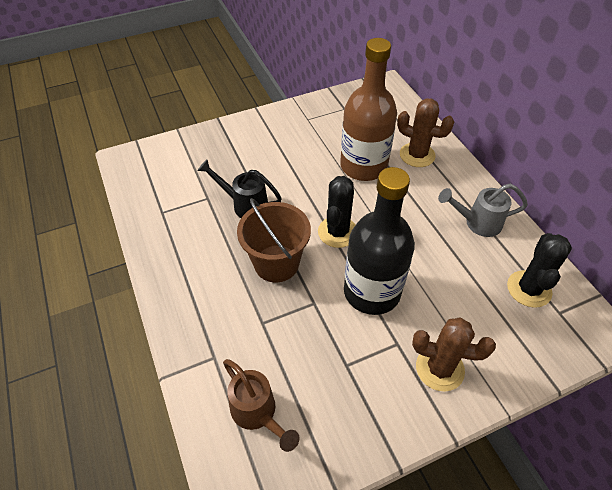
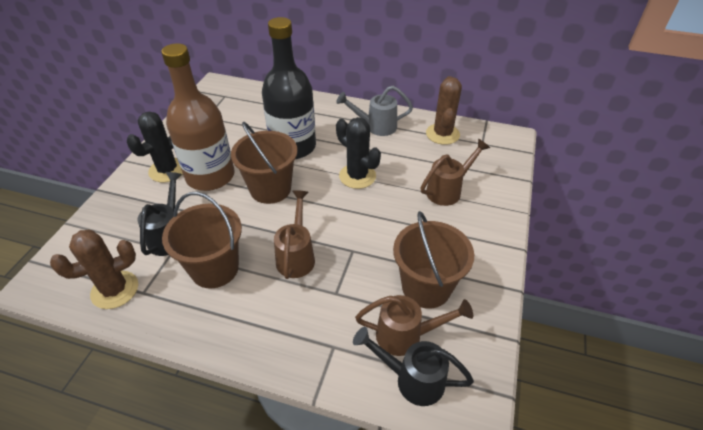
black watering can: 1 -> 2
brown bucket: 1 -> 3
brown watering can: 1 -> 3

